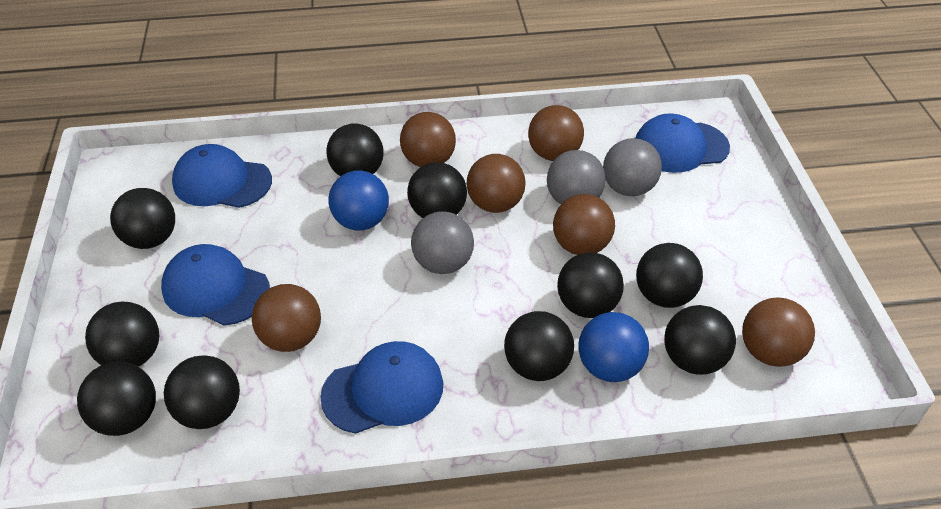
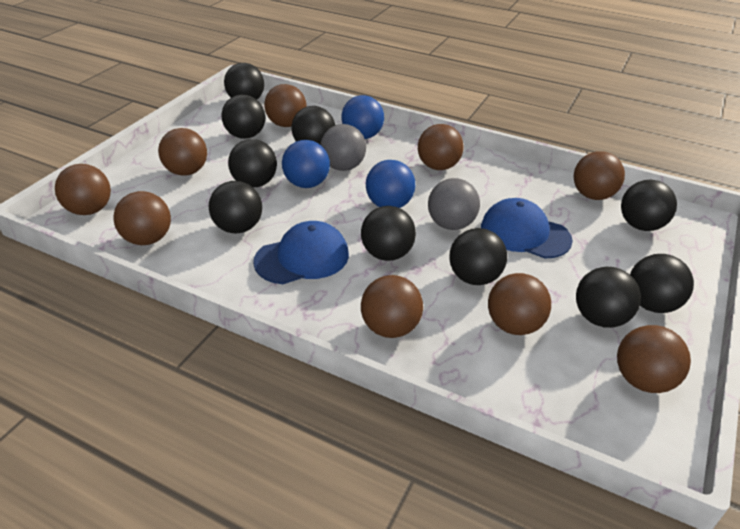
blue ball: 2 -> 3
blue cap: 4 -> 2
brown ball: 6 -> 9
grey ball: 3 -> 2

